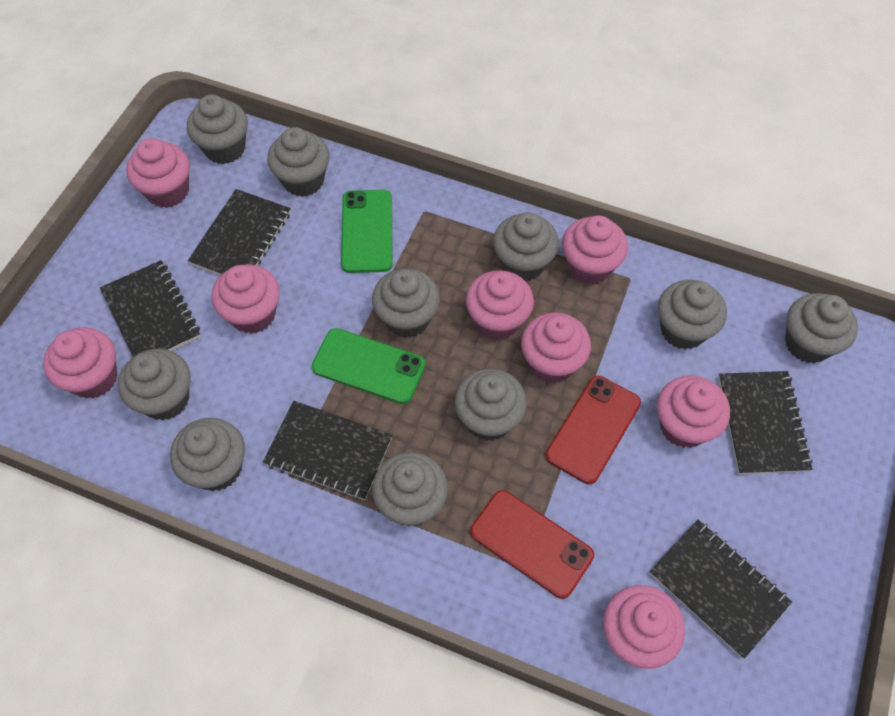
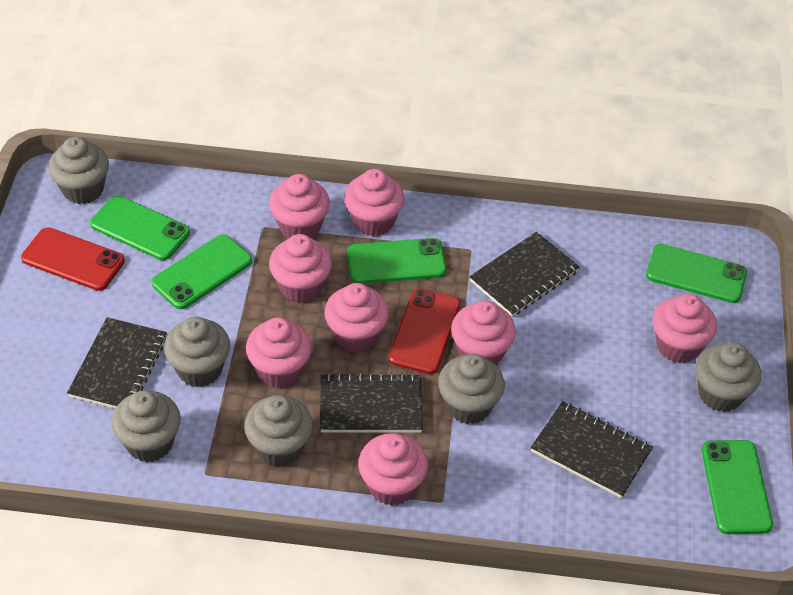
black notebook: 5 -> 4
green phone: 2 -> 5
grey cupcake: 10 -> 6

